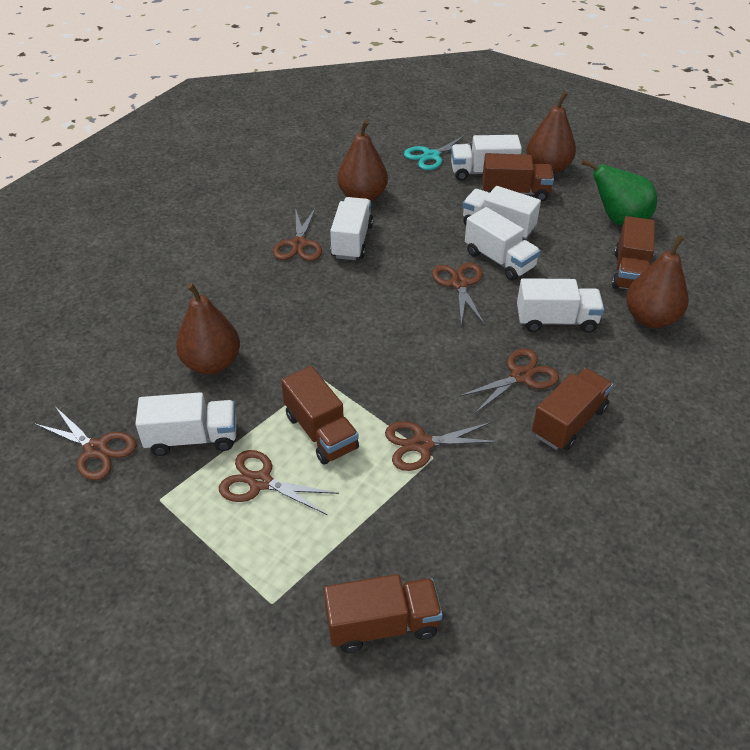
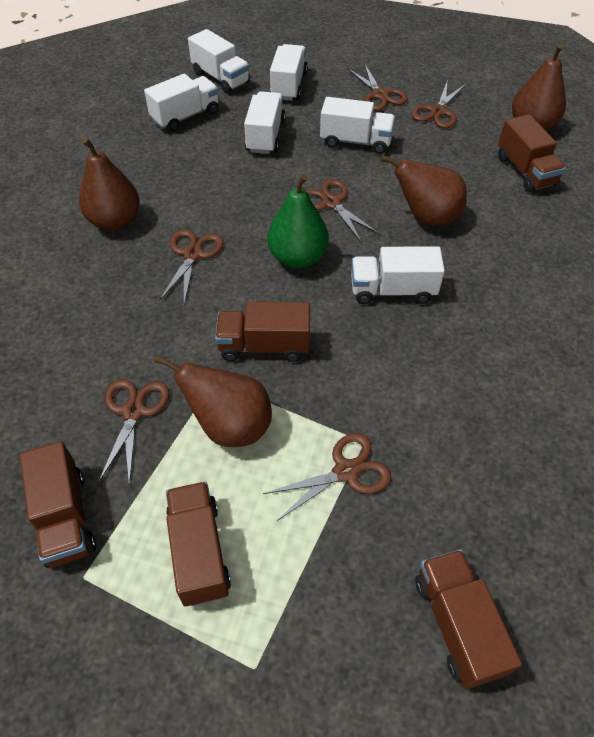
turquoise scissors: 1 -> 0

